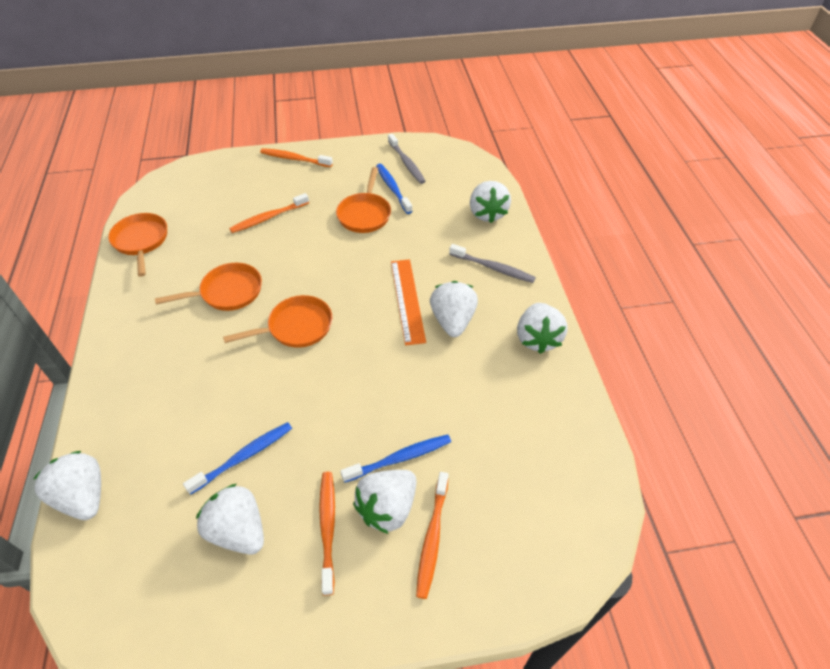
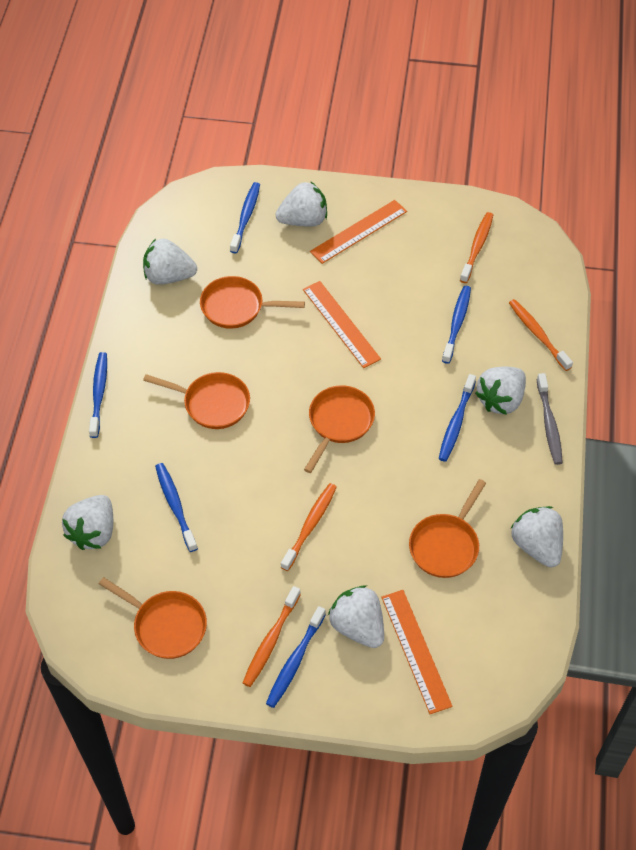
blue toothbrush: 3 -> 6
grey toothbrush: 2 -> 1
orange pan: 4 -> 5
orange ruler: 1 -> 3

